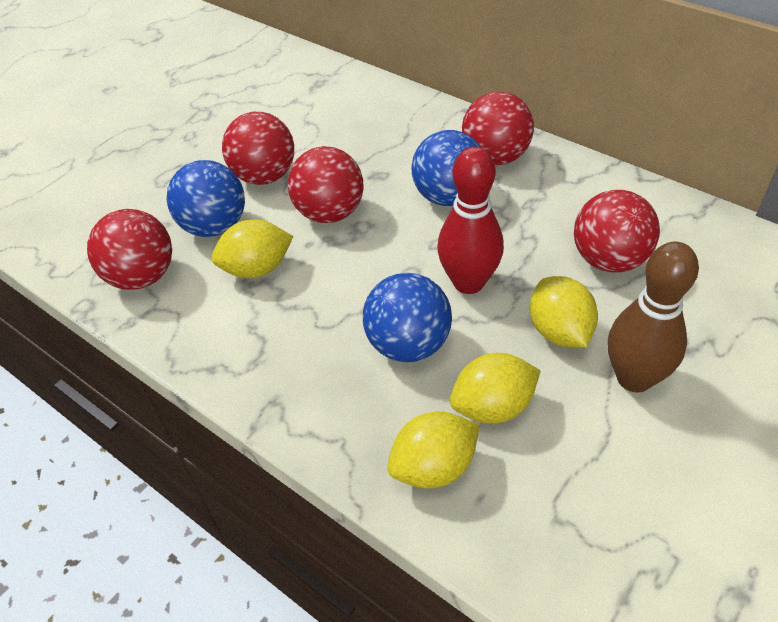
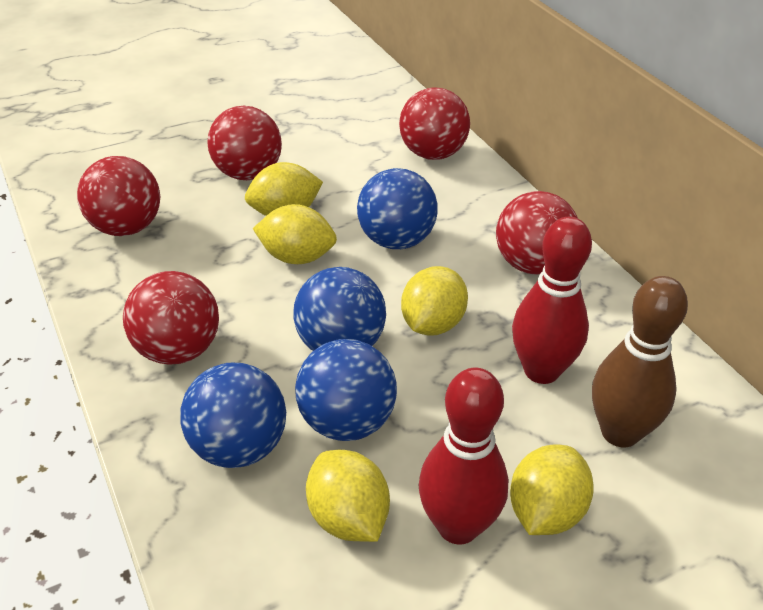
blue ball: 3 -> 4
red bowling pin: 1 -> 2
yellow lemon: 4 -> 5

